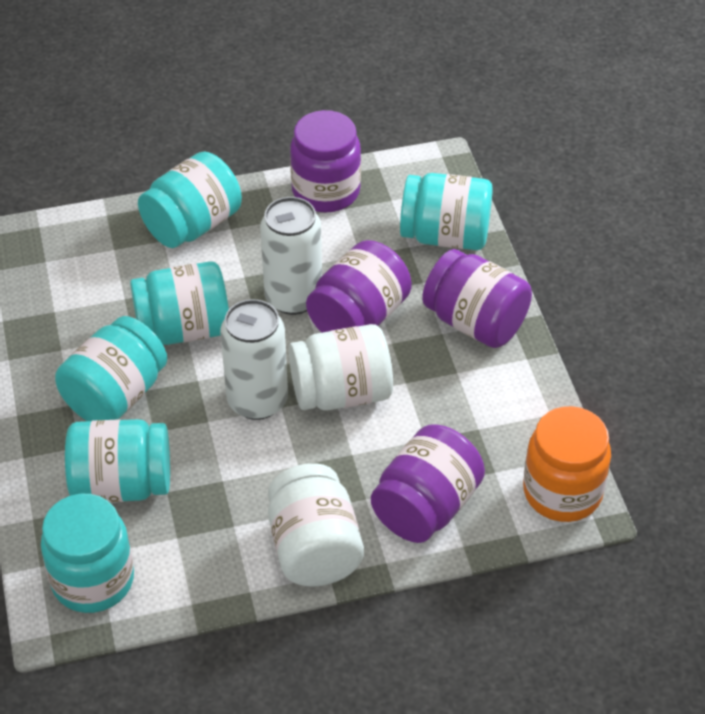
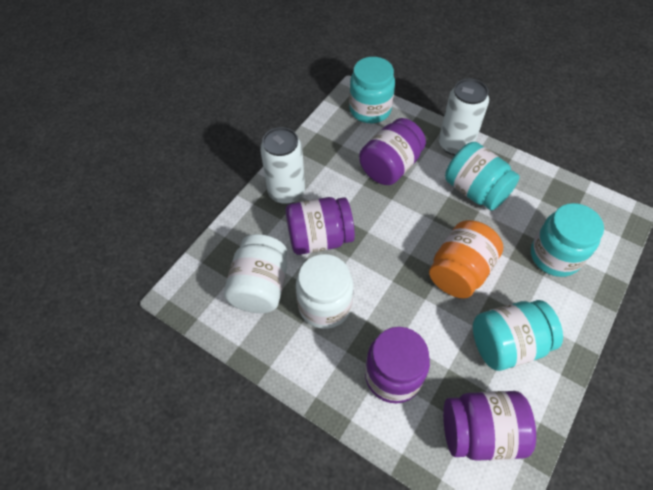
turquoise jar: 6 -> 4

